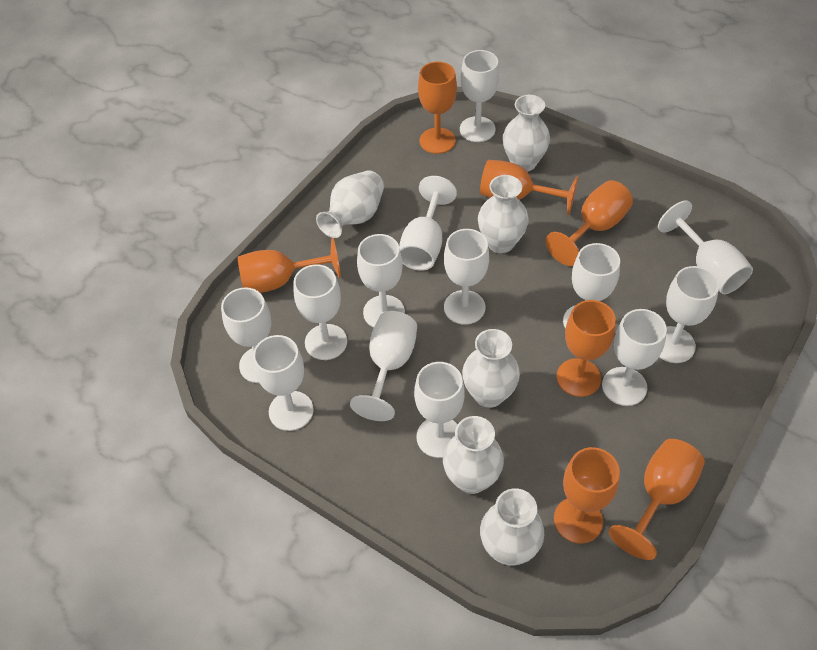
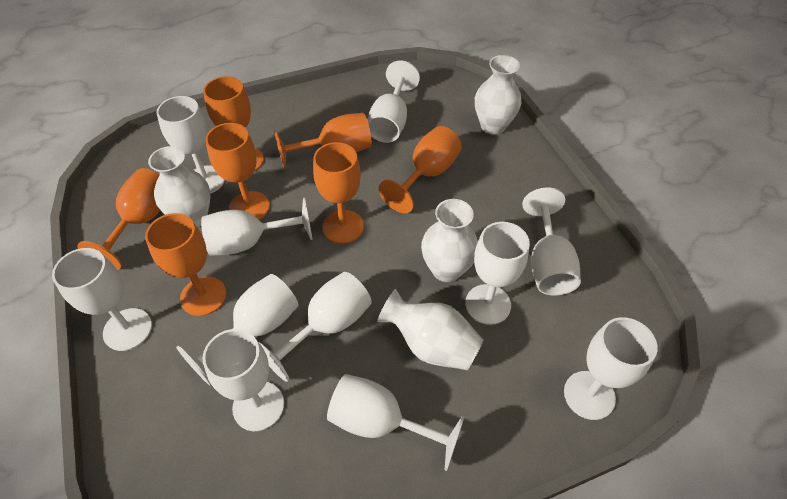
white goblet: 13 -> 11
white vase: 6 -> 4

